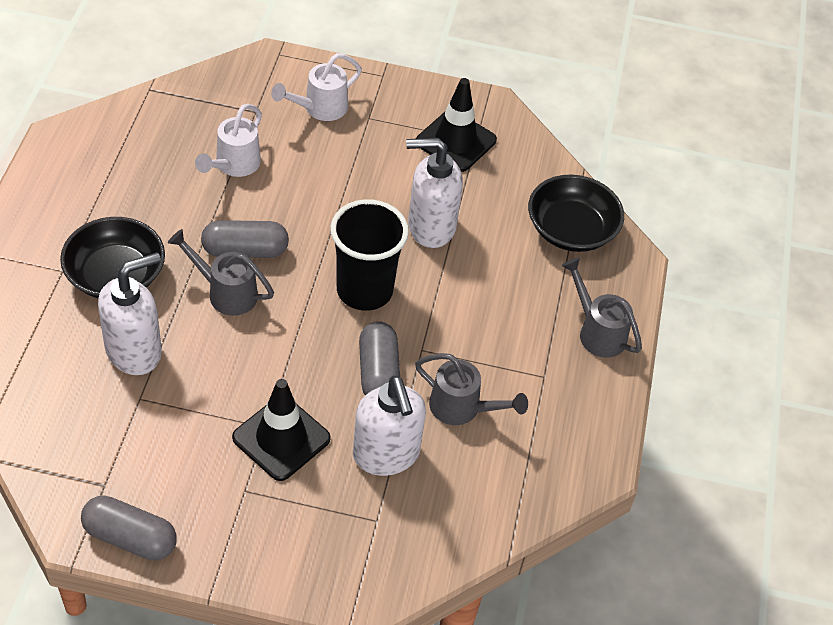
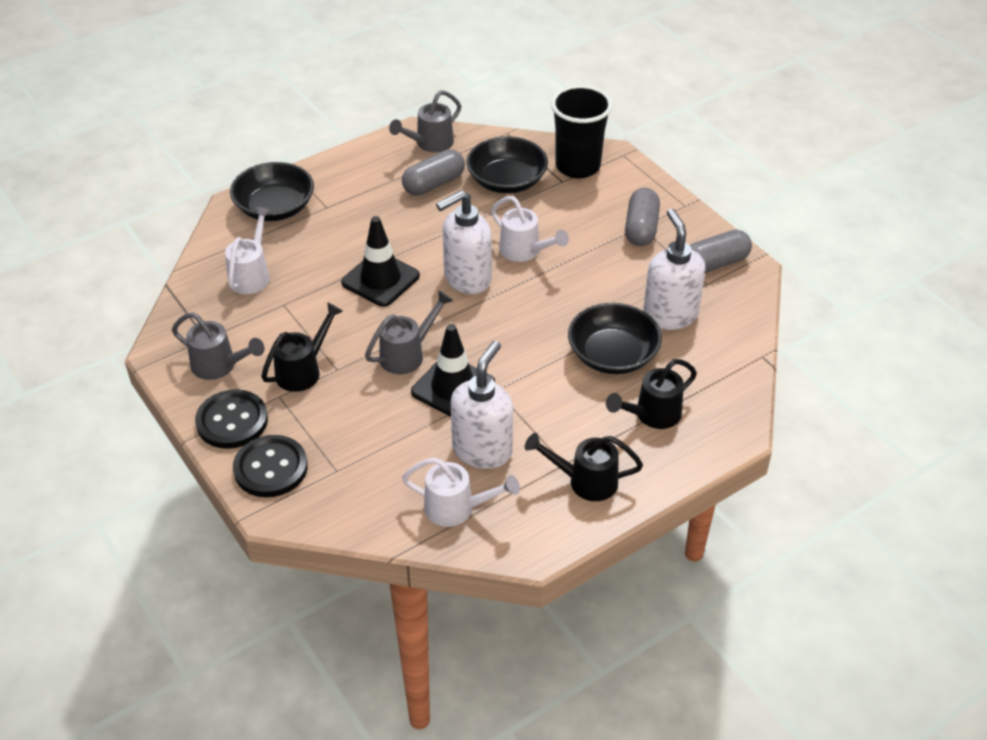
black bowl: 2 -> 3
black button: 0 -> 2
black watering can: 0 -> 3
white watering can: 2 -> 3

